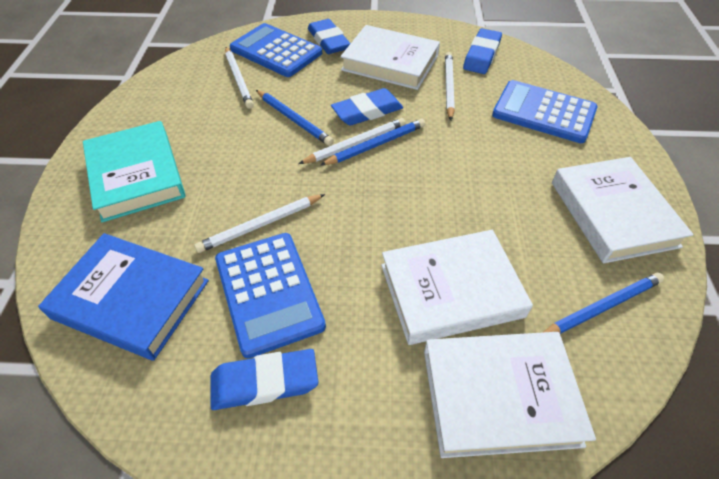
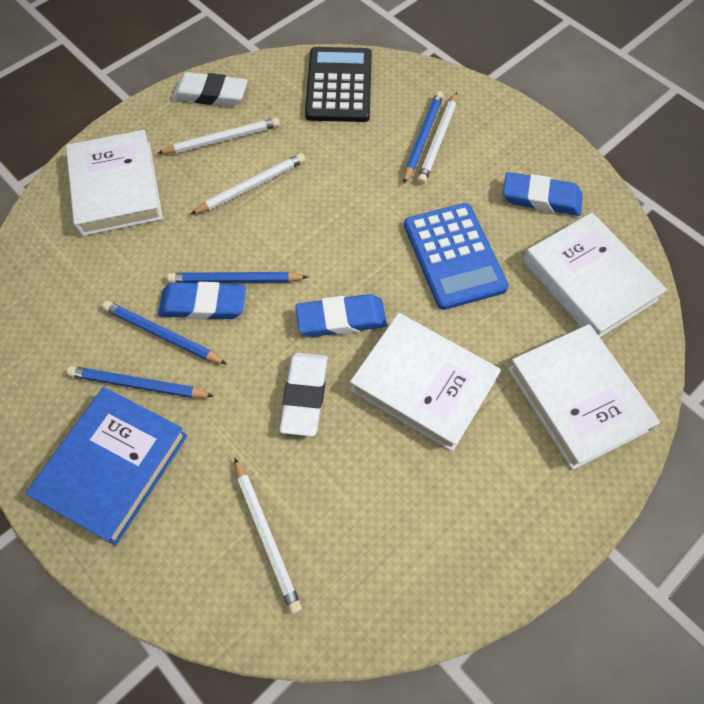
black calculator: 0 -> 1
blue calculator: 3 -> 1
blue eraser: 4 -> 3
blue pencil: 3 -> 4
turquoise book: 1 -> 0
white eraser: 0 -> 2

